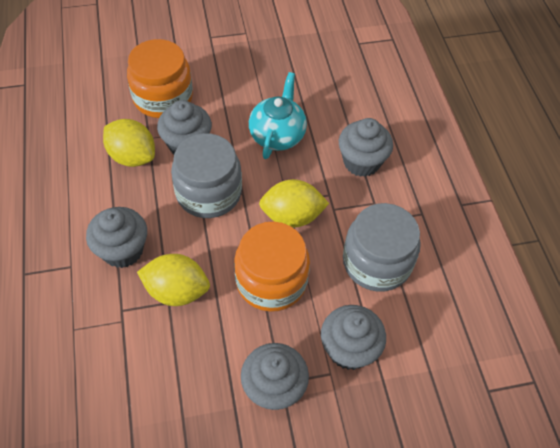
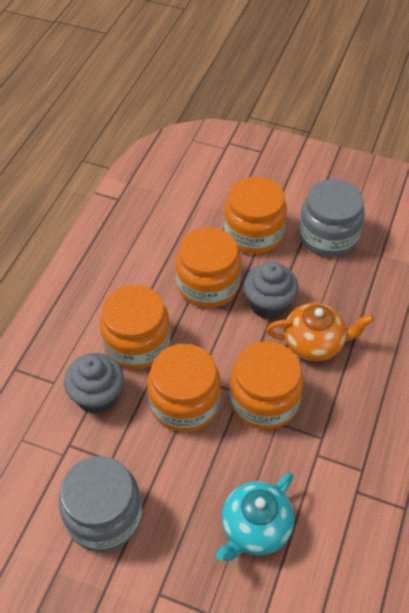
grey cupcake: 5 -> 2
orange jar: 2 -> 5
orange teapot: 0 -> 1
yellow lemon: 3 -> 0

